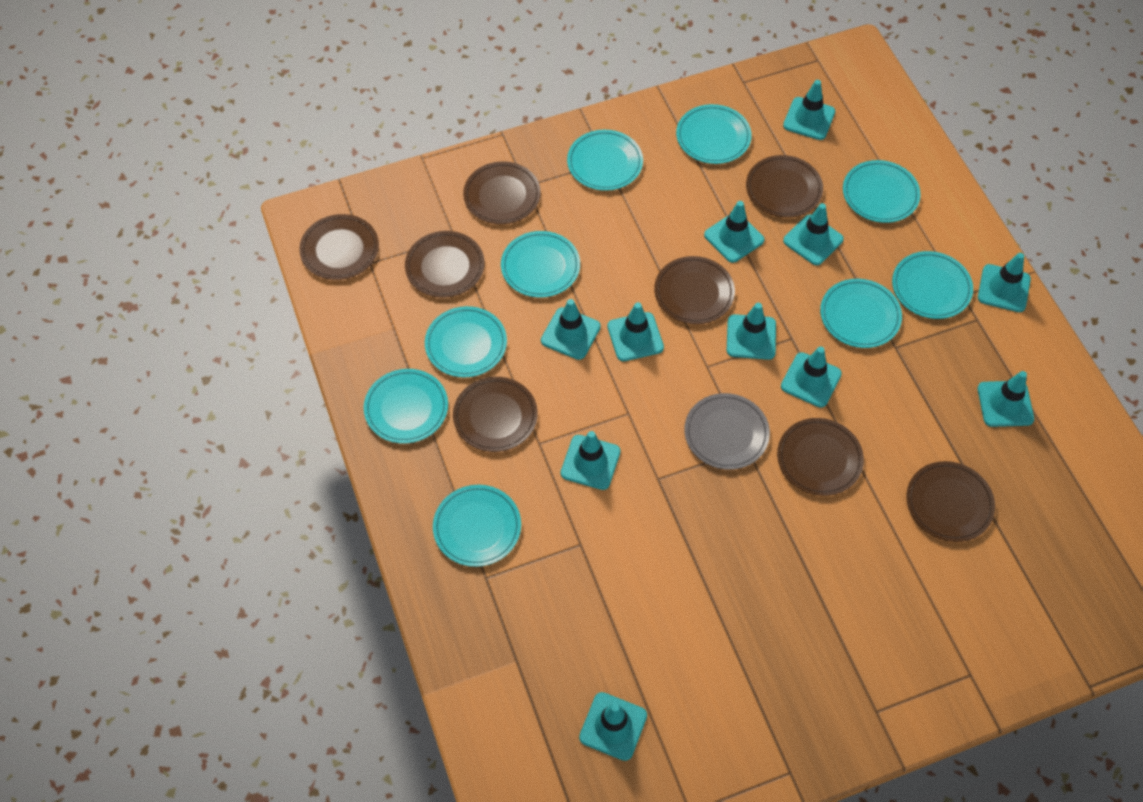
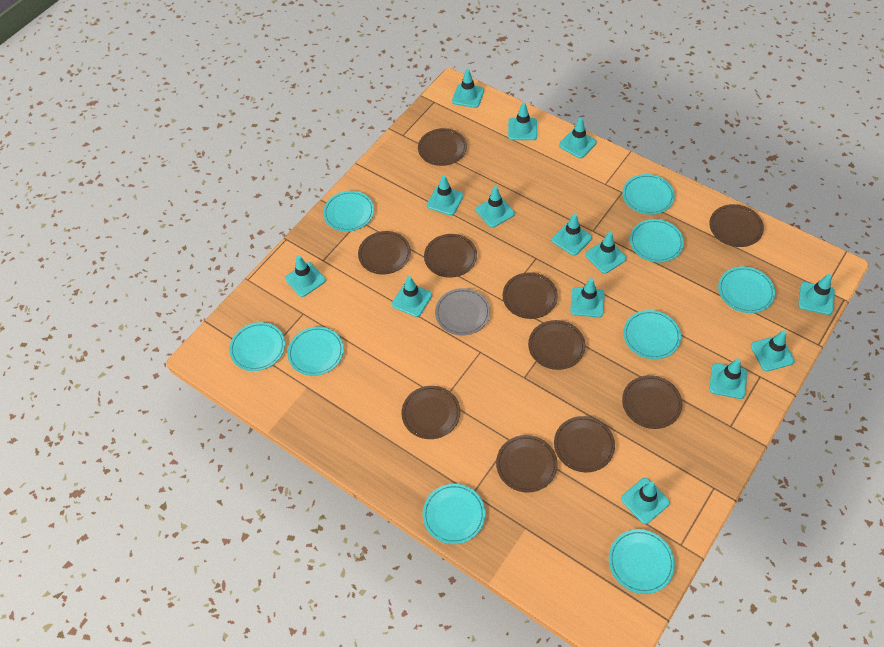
brown plate: 8 -> 10
turquoise traffic cone: 11 -> 14

